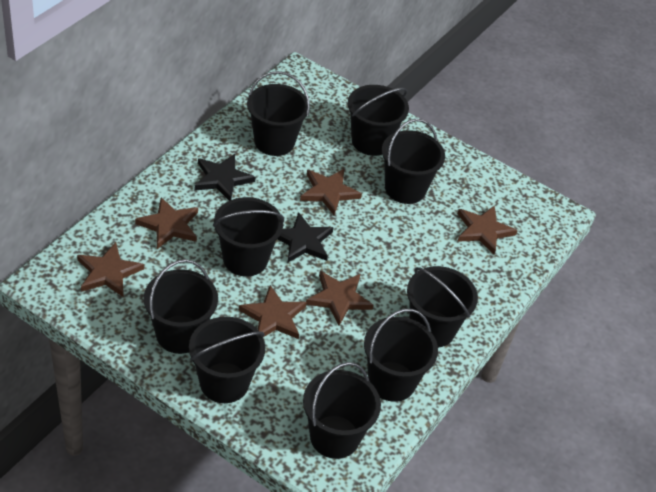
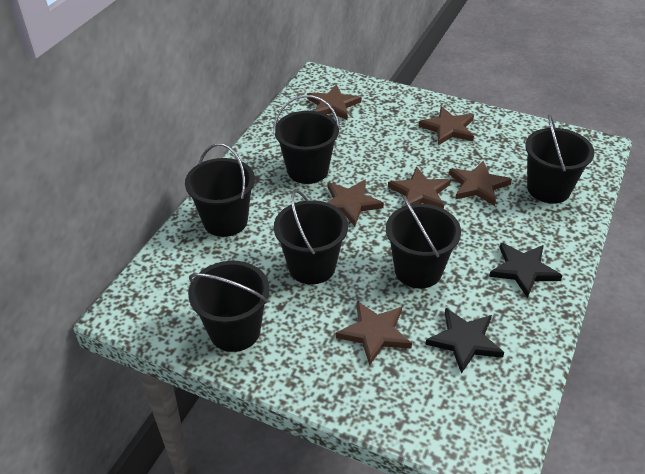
black bucket: 9 -> 6

